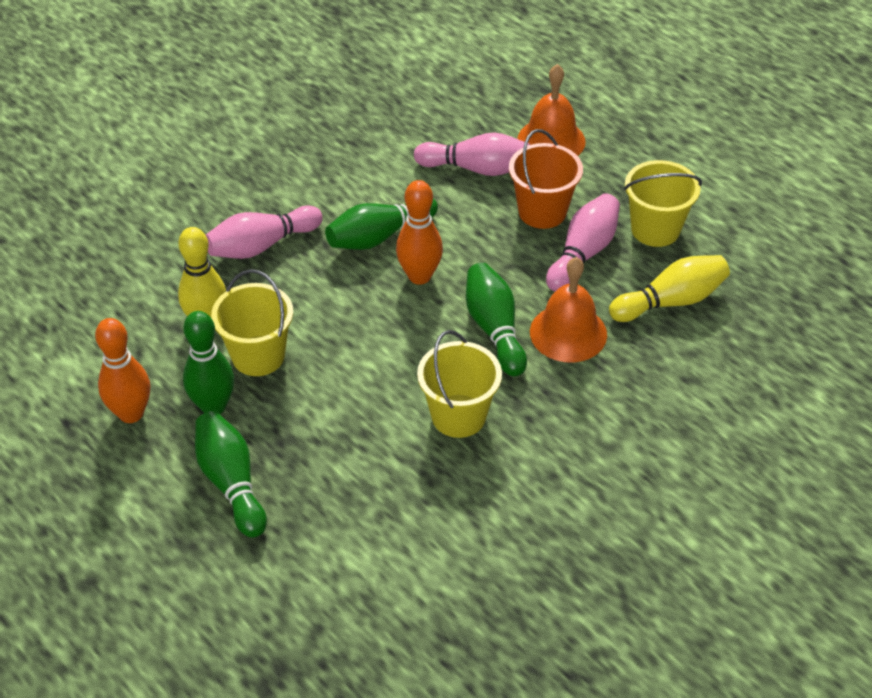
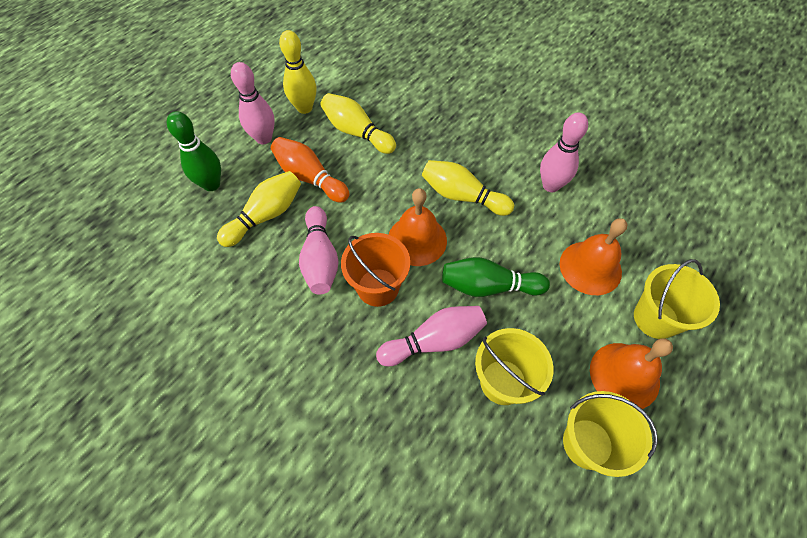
green bowling pin: 4 -> 2
orange bell: 2 -> 3
orange bowling pin: 2 -> 1
pink bowling pin: 3 -> 4
yellow bowling pin: 2 -> 4

